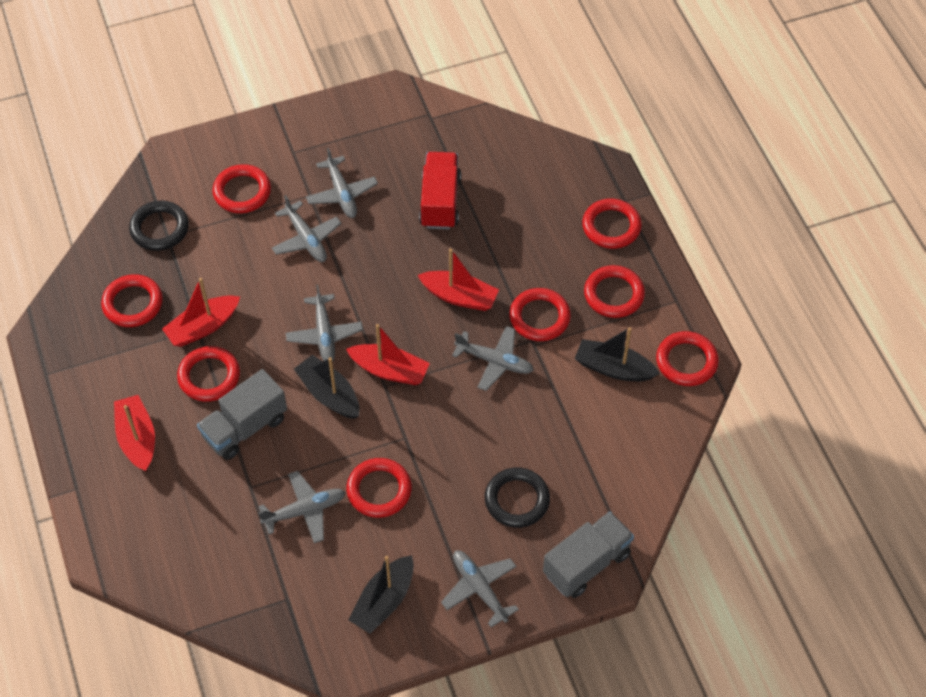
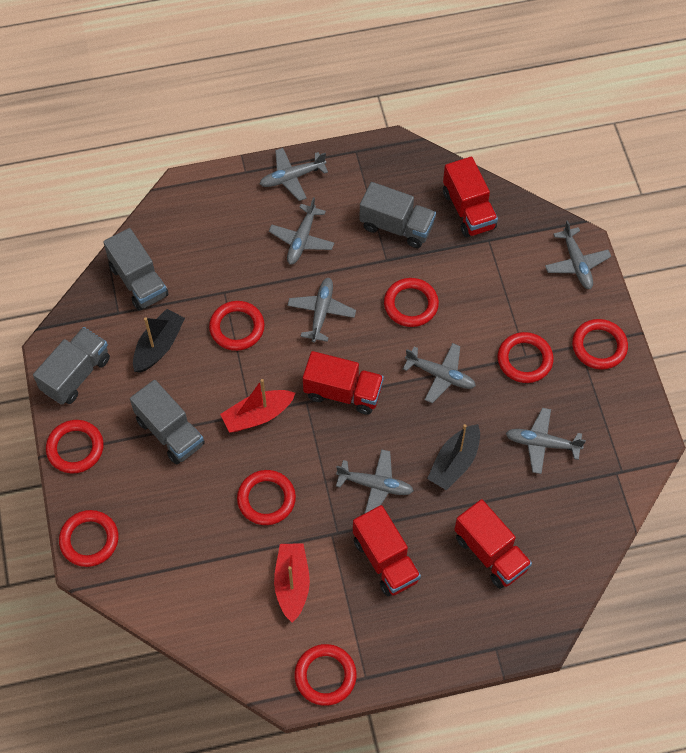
black boat: 3 -> 2
black ring: 2 -> 0
grey plane: 6 -> 7
grey truck: 2 -> 4
red boat: 4 -> 2
red truck: 1 -> 4

